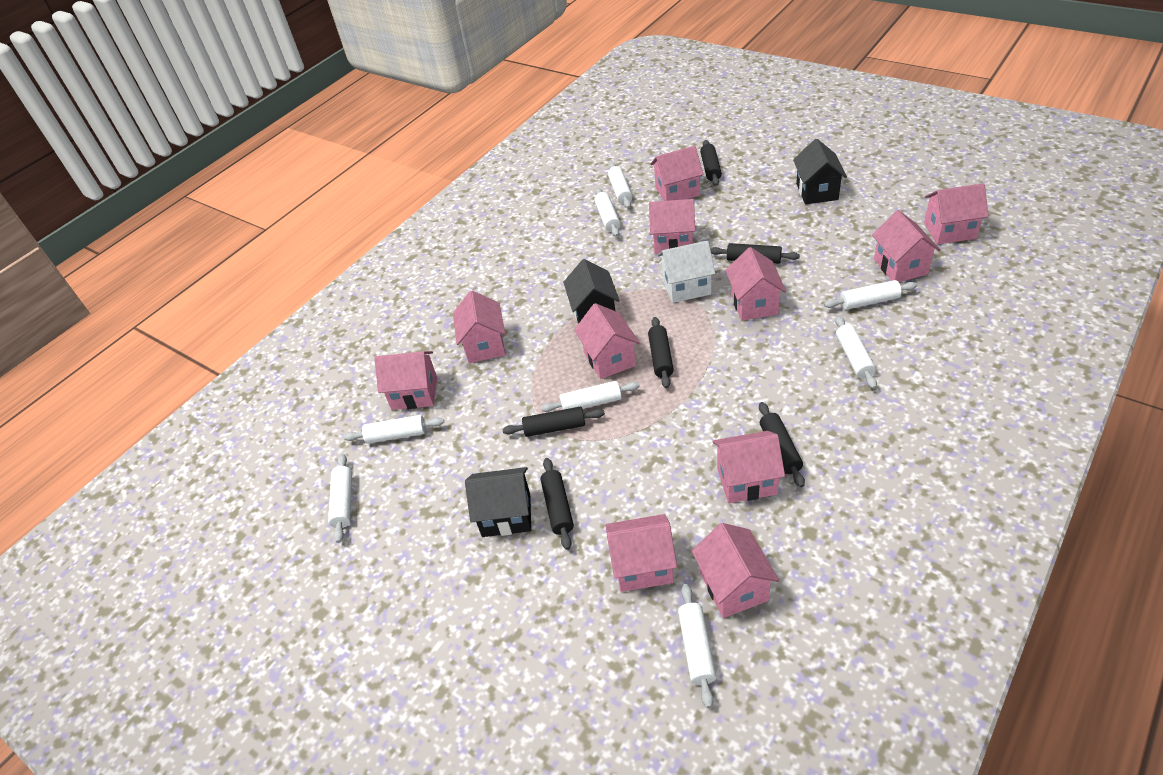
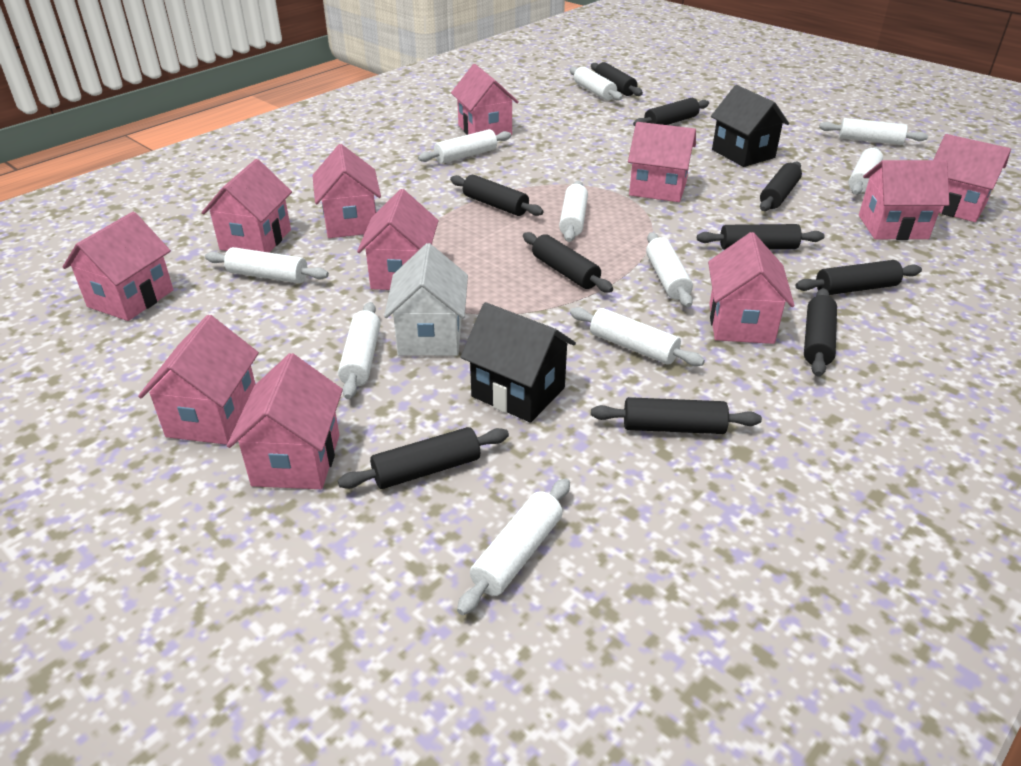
black house: 3 -> 2
black rolling pin: 6 -> 10
white rolling pin: 8 -> 10

